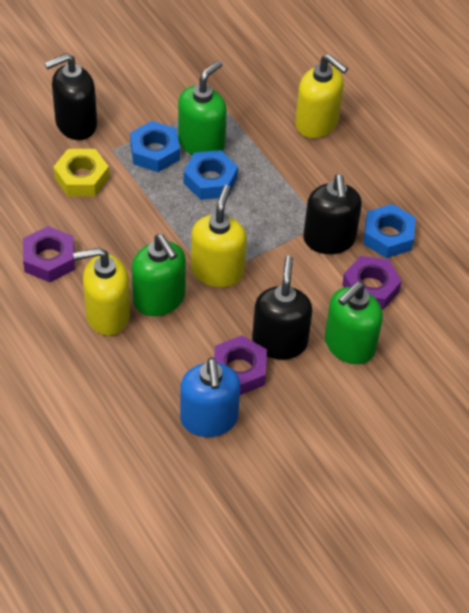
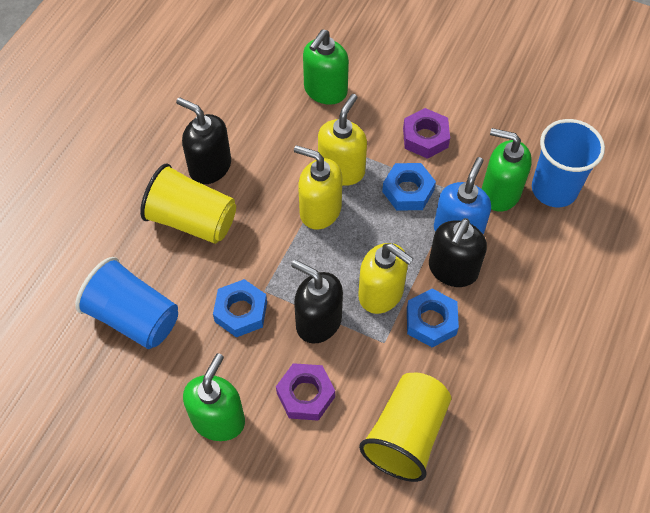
blue cup: 0 -> 2
purple nut: 3 -> 2
yellow cup: 0 -> 2
yellow nut: 1 -> 0

